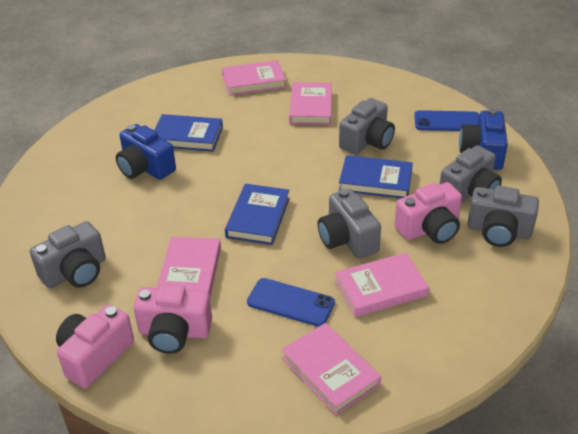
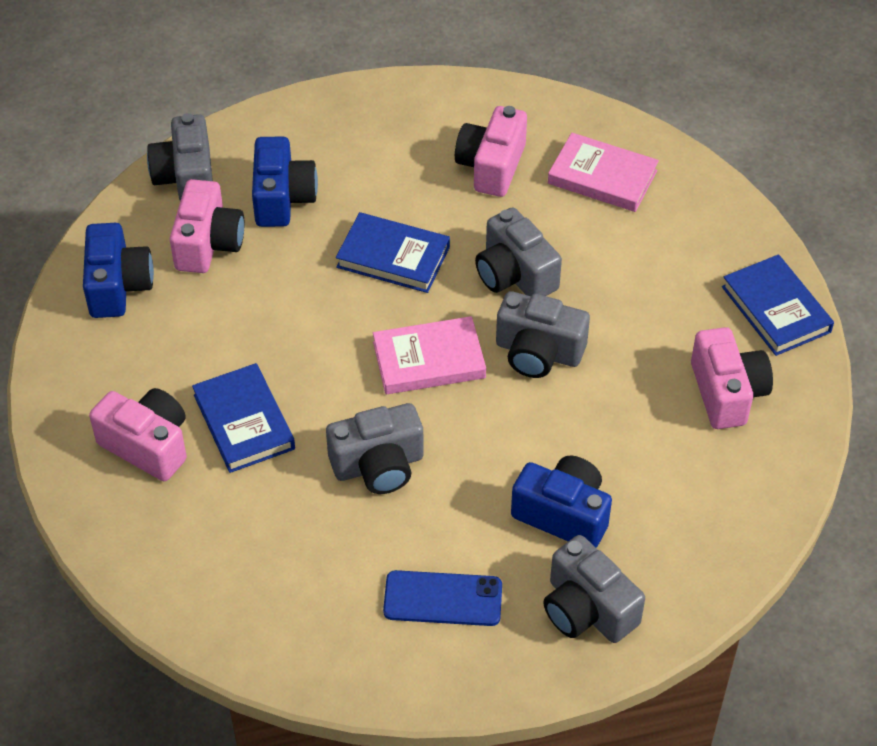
blue camera: 2 -> 3
blue phone: 2 -> 1
pink book: 5 -> 2
pink camera: 3 -> 4

